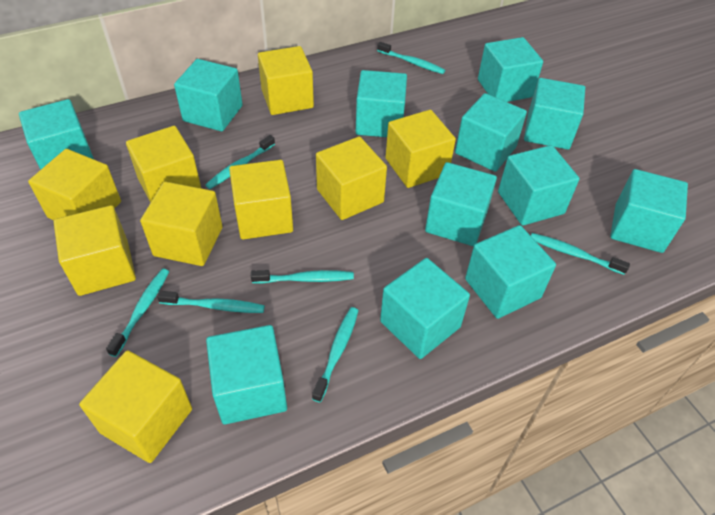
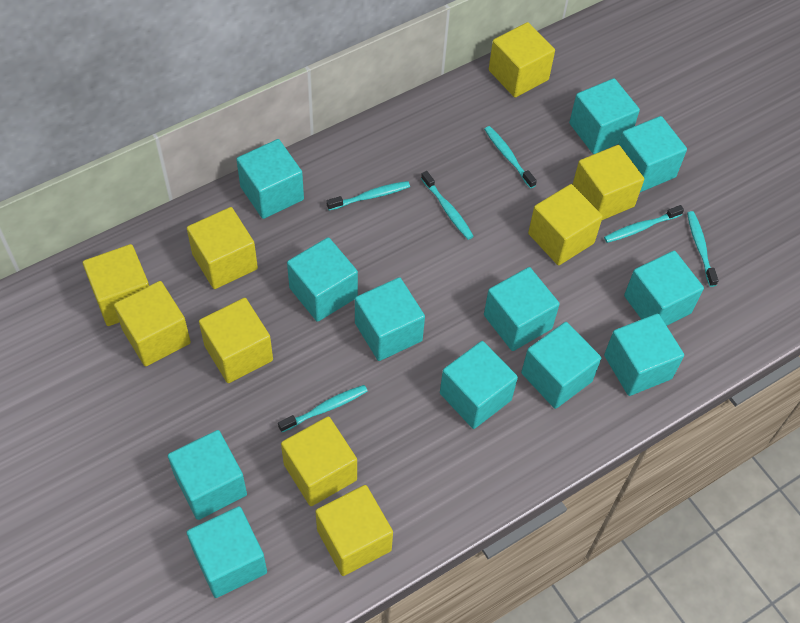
turquoise toothbrush: 7 -> 6

